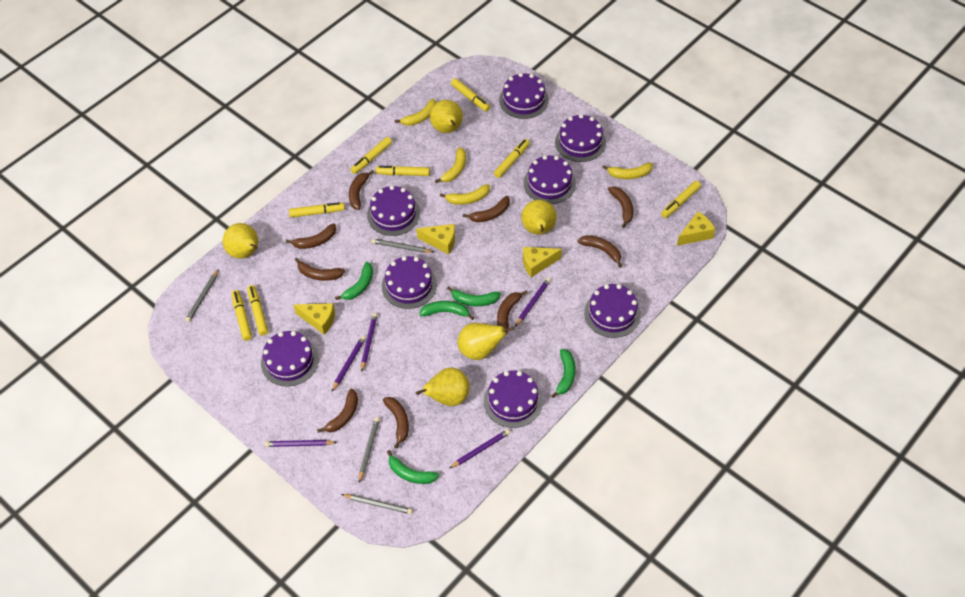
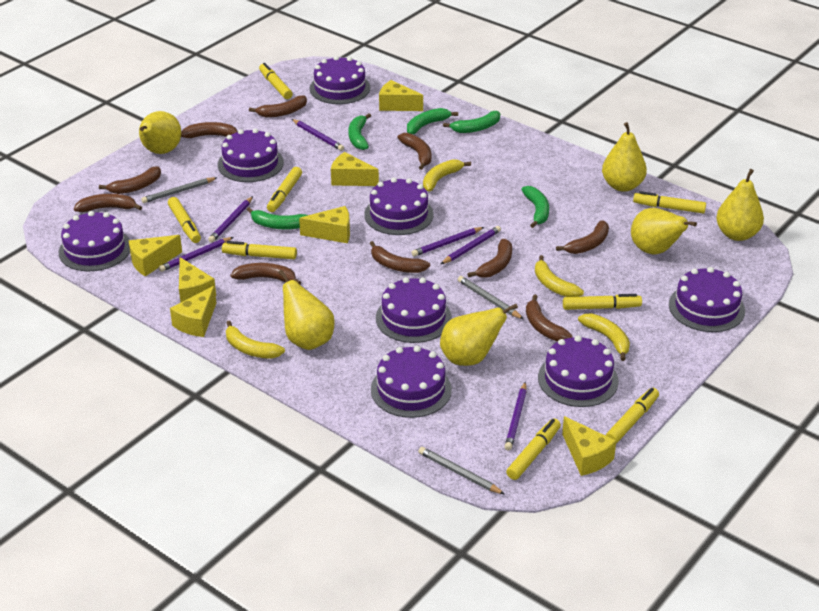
brown banana: 9 -> 10
grey pencil: 4 -> 3
purple pencil: 5 -> 6
yellow cheese: 4 -> 7
yellow pear: 5 -> 6

